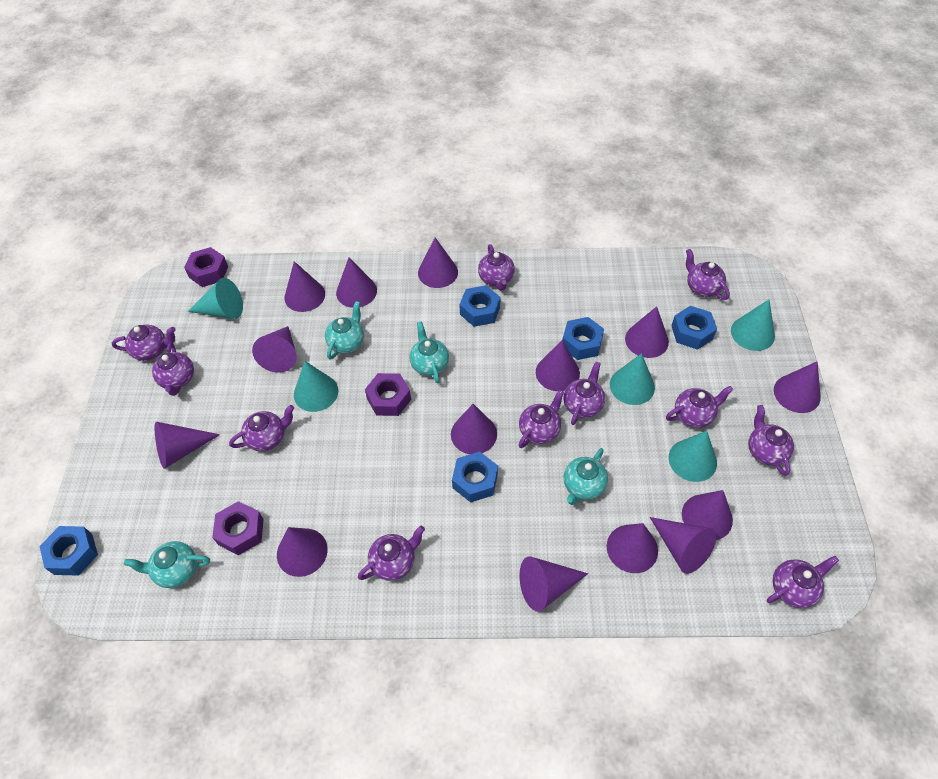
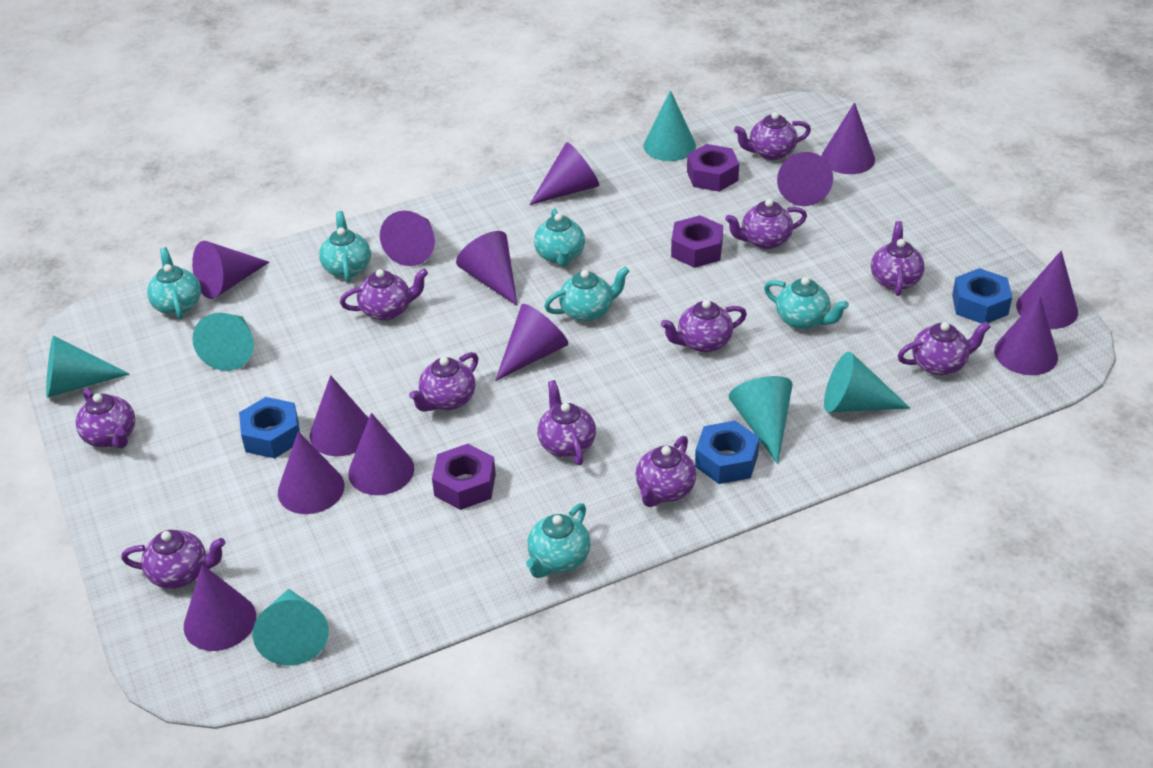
blue nut: 5 -> 3
purple cone: 14 -> 13
turquoise cone: 5 -> 6
turquoise teapot: 4 -> 6

